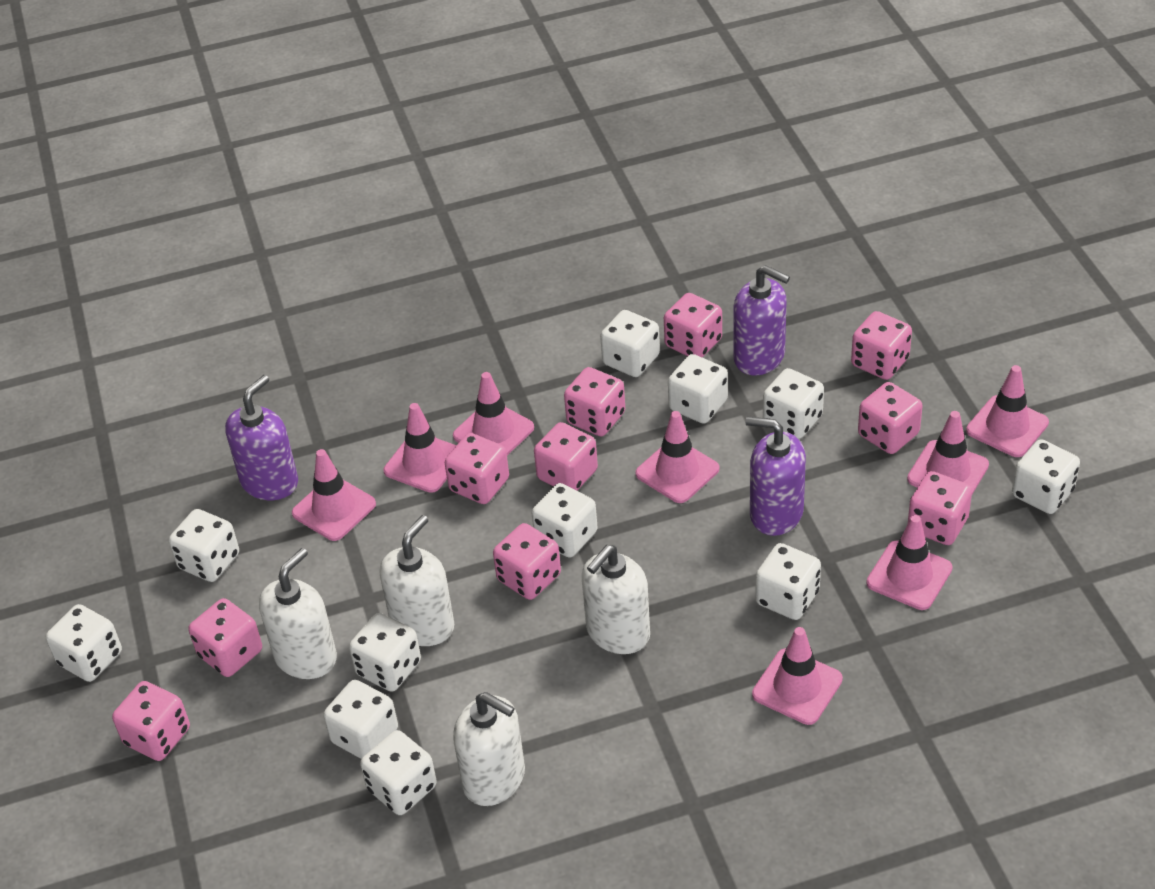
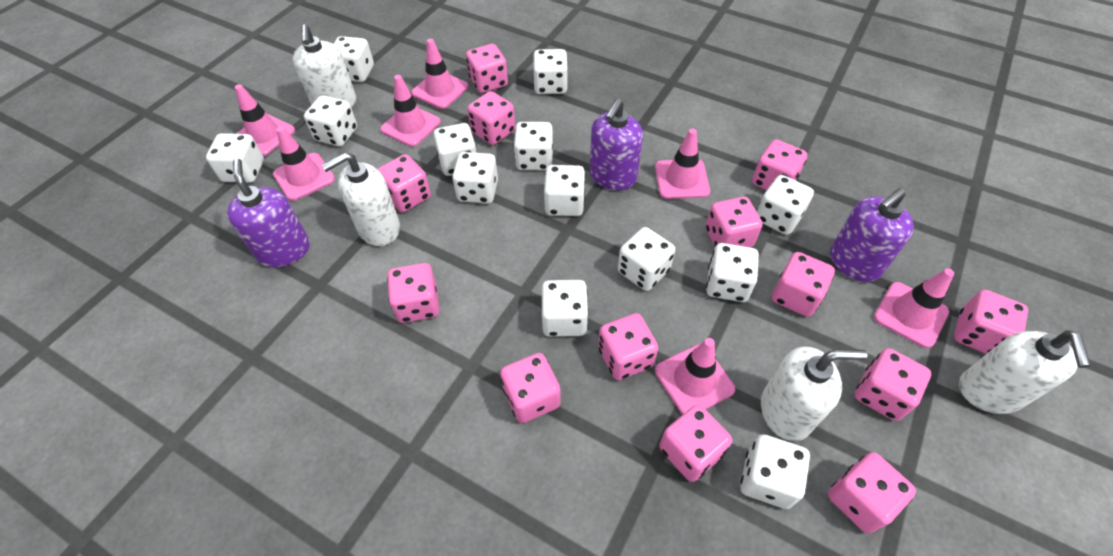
pink dice: 10 -> 13
pink traffic cone: 8 -> 7
white dice: 11 -> 13

